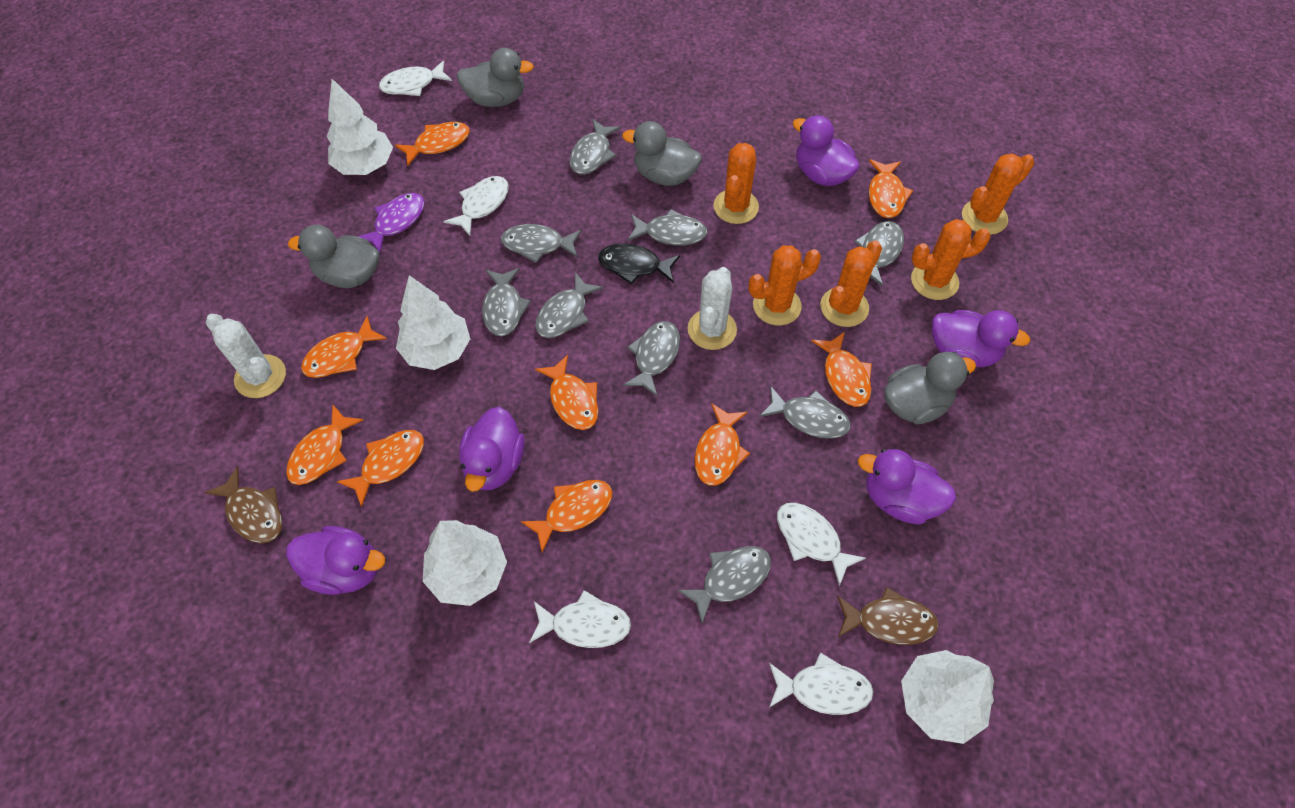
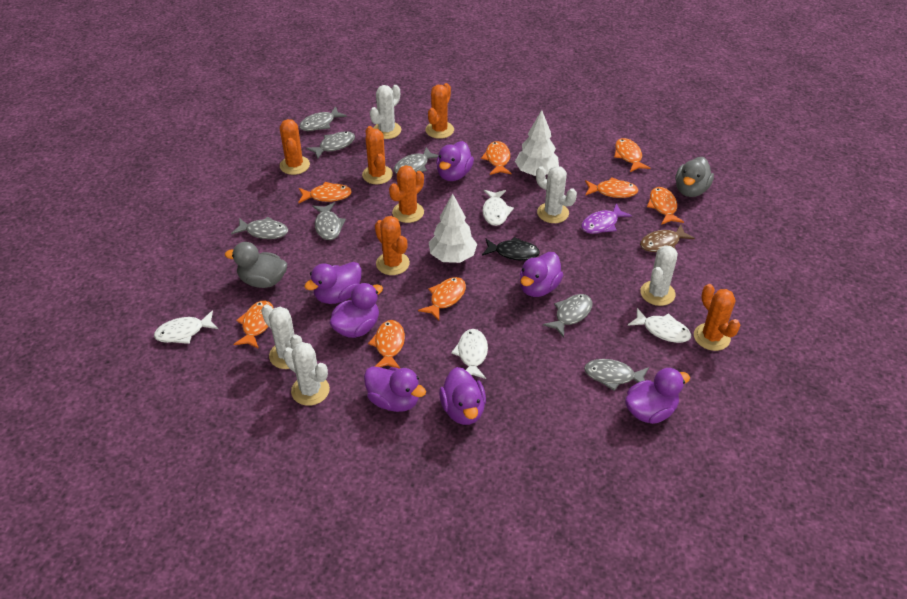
brown fish: 2 -> 1
grey duck: 4 -> 2
grey fish: 9 -> 7
orange cactus: 5 -> 6
orange fish: 9 -> 8
purple duck: 5 -> 7
white cactus: 2 -> 5
white fish: 5 -> 4
white tree: 4 -> 2

